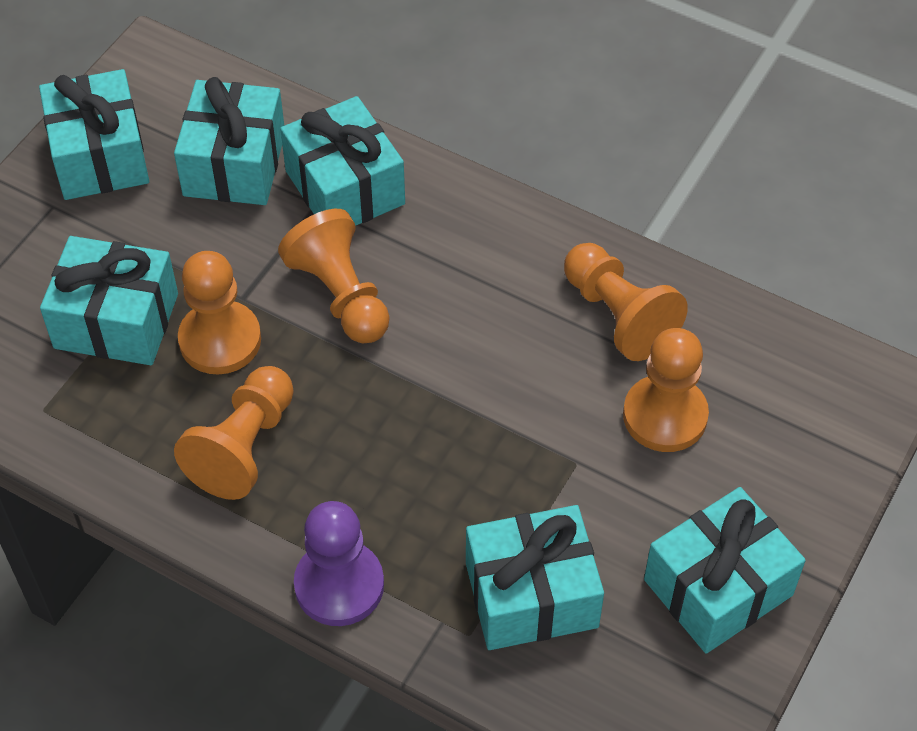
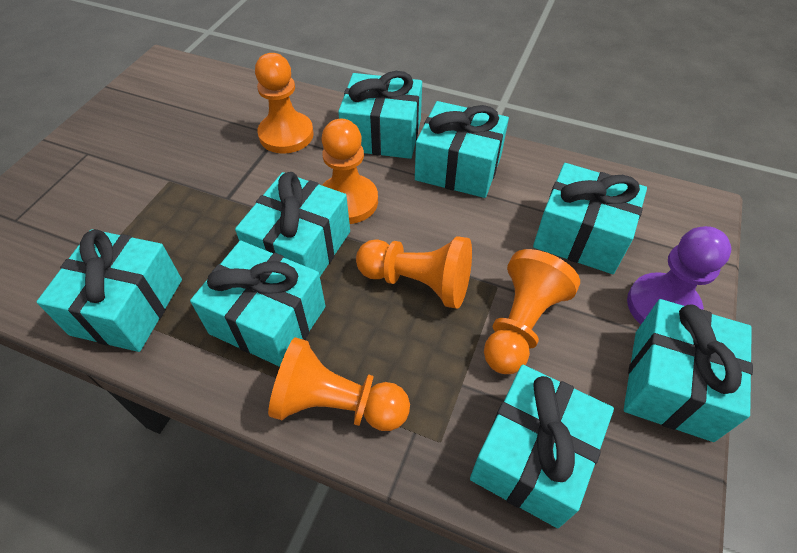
turquoise gift: 6 -> 8

